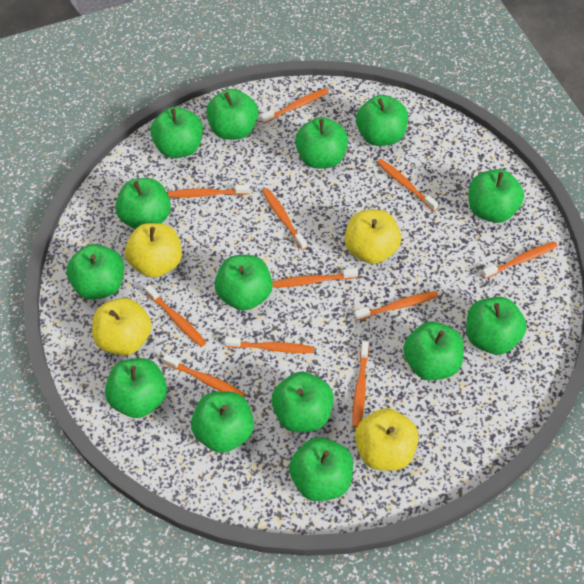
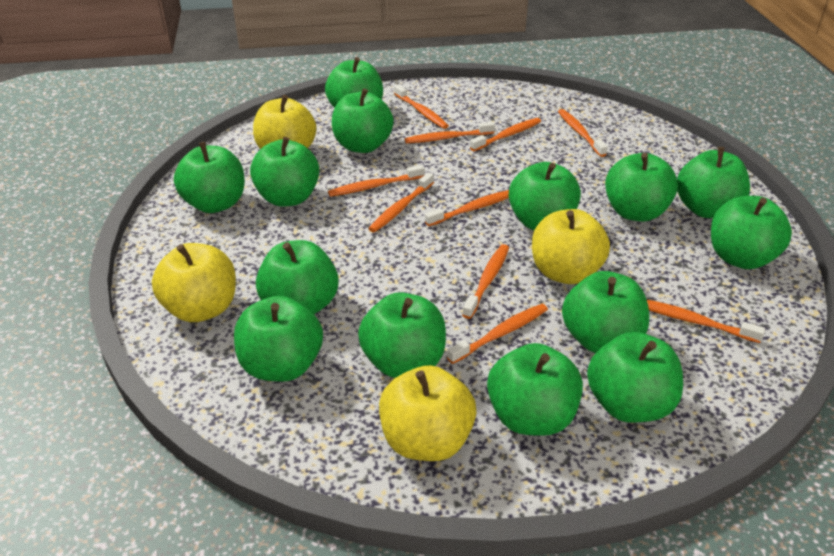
orange toothbrush: 11 -> 10

